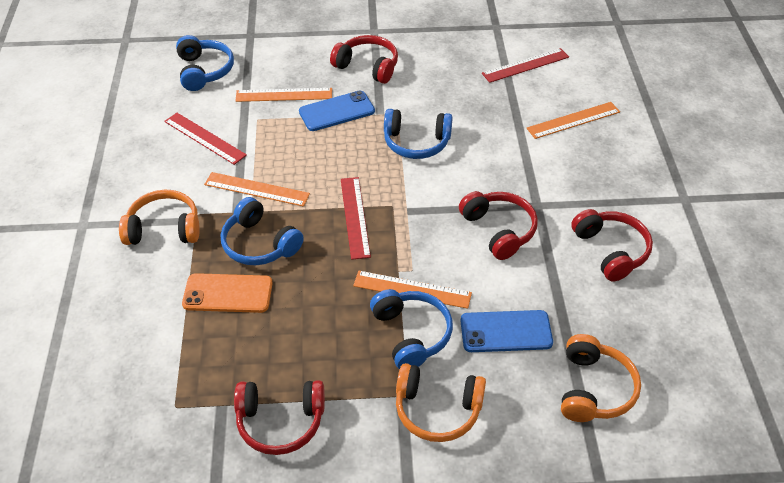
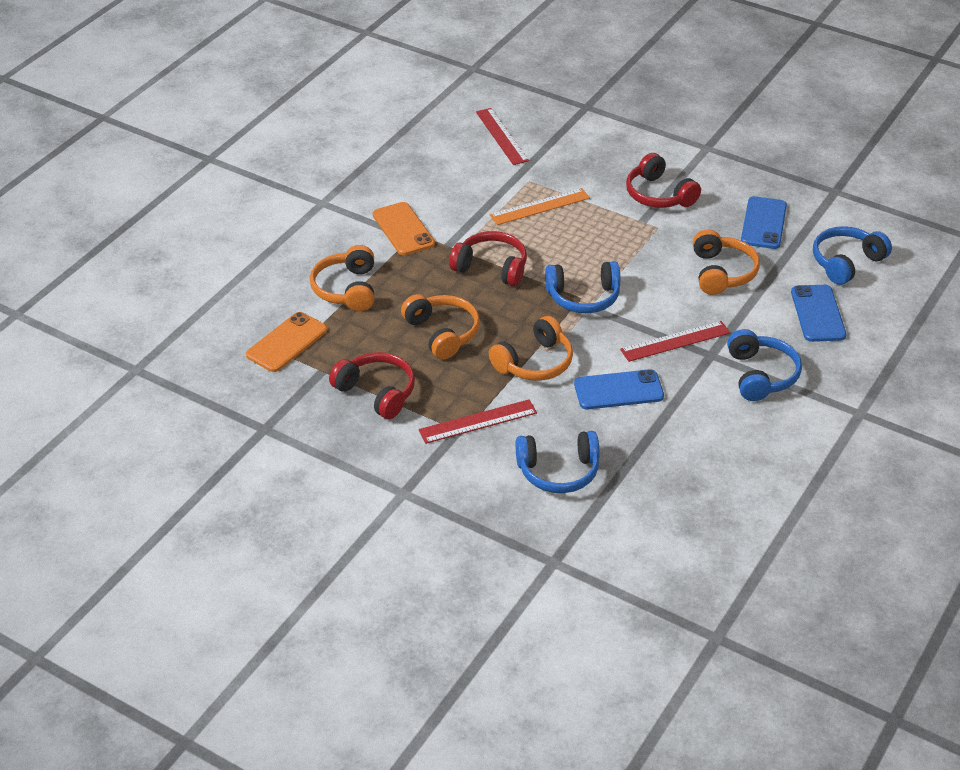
blue phone: 2 -> 3
orange headphones: 3 -> 4
orange phone: 1 -> 2
orange ruler: 4 -> 1
red headphones: 4 -> 3

